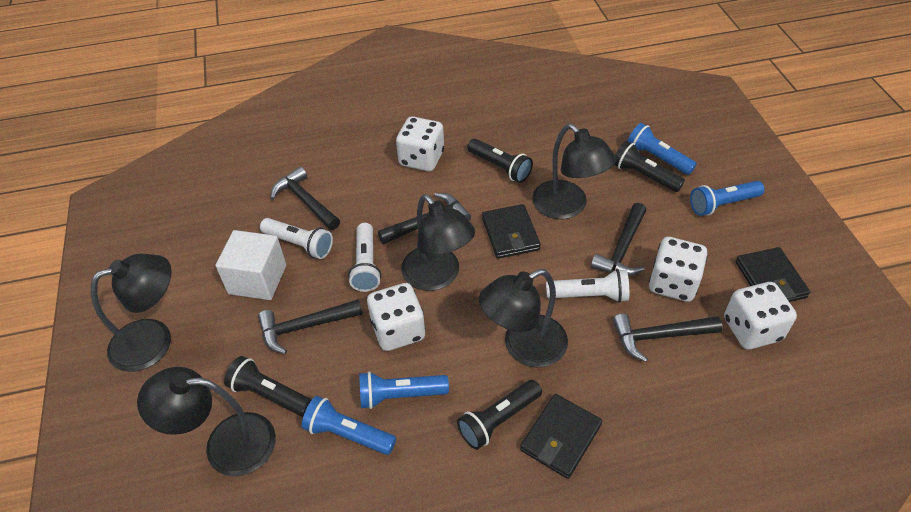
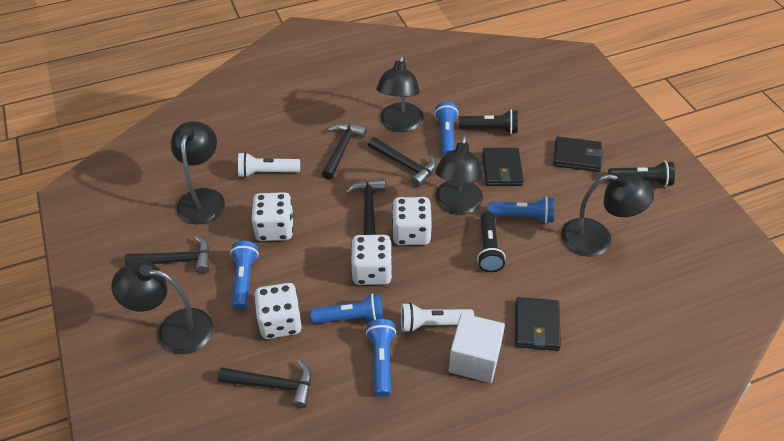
black flashlight: 4 -> 3
blue flashlight: 4 -> 5
white flashlight: 3 -> 2

